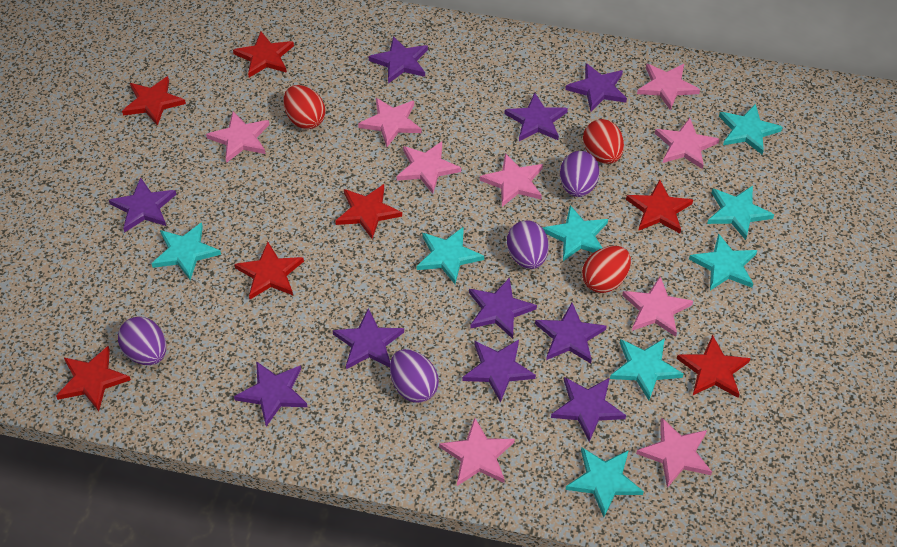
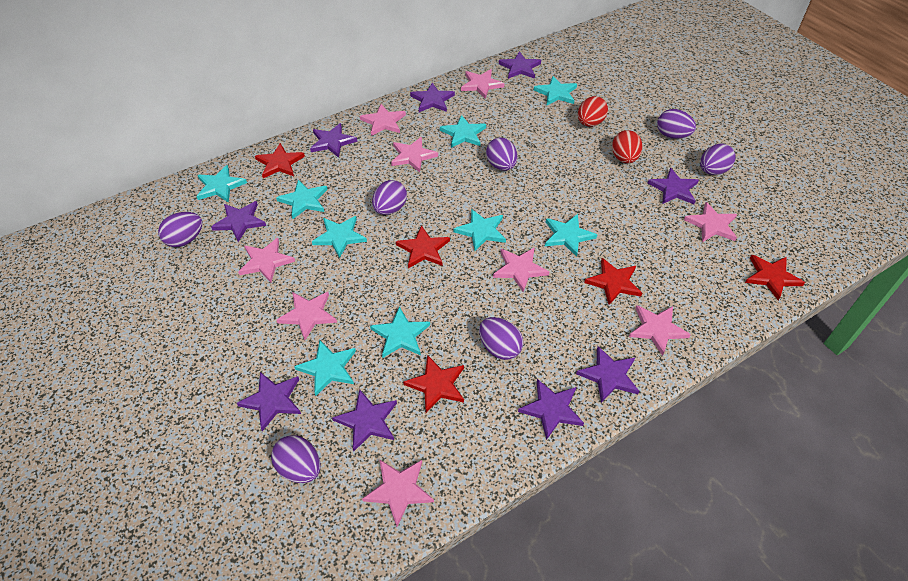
purple egg: 4 -> 7
purple star: 10 -> 9
red egg: 3 -> 2
red star: 7 -> 5
turquoise star: 8 -> 9

